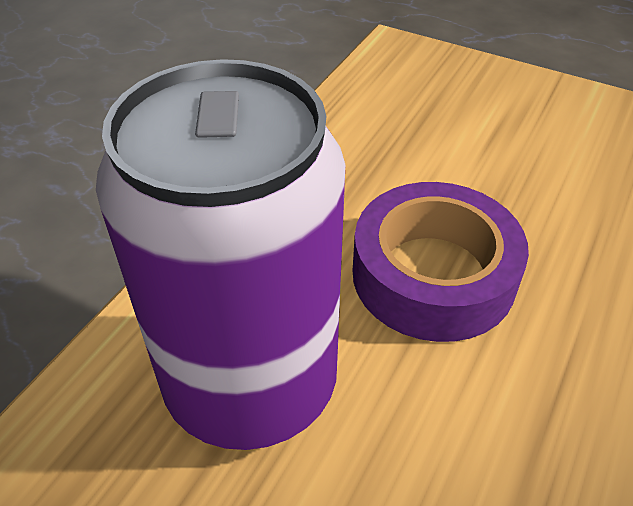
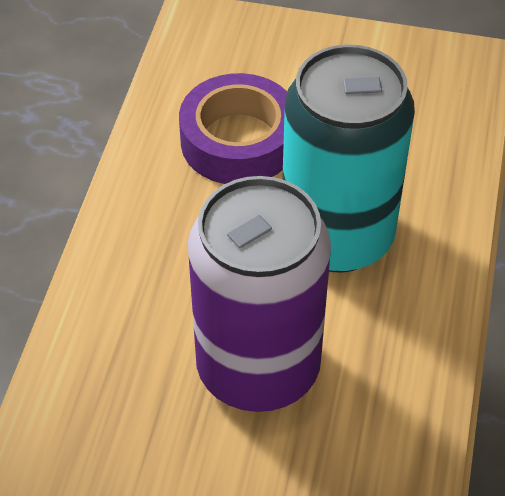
turquoise can: 0 -> 1

